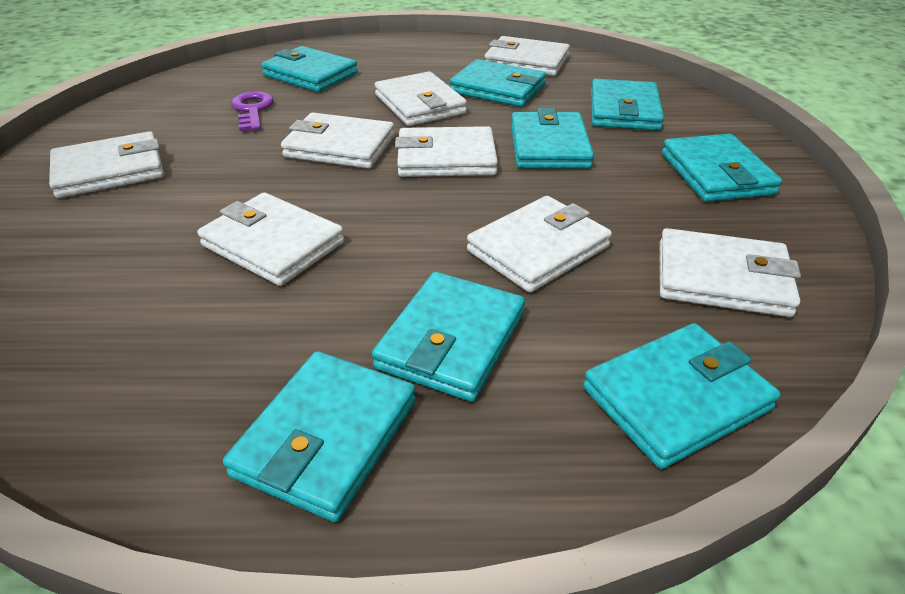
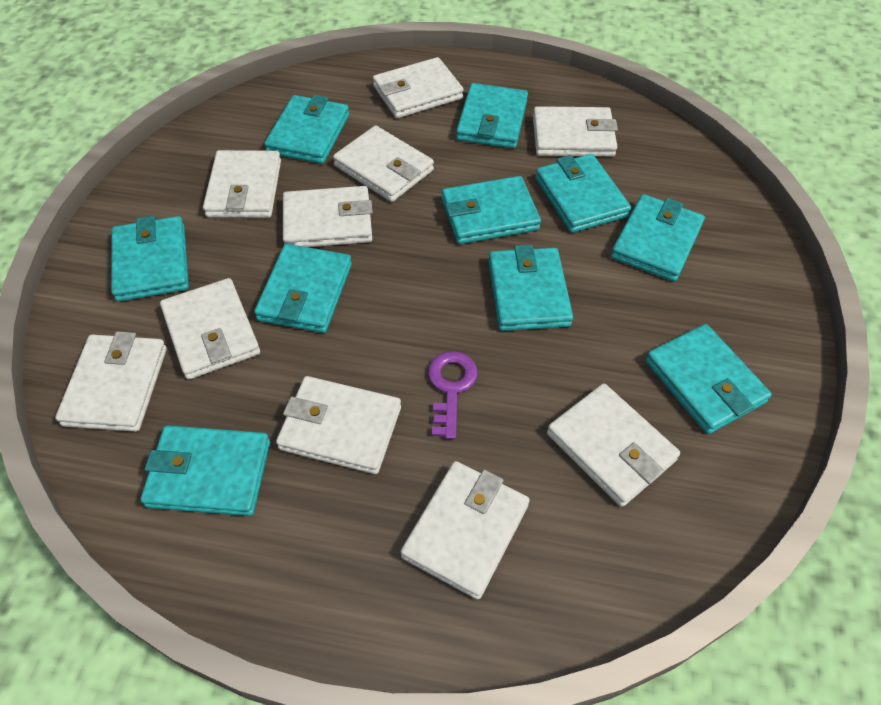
turquoise wallet: 8 -> 10
white wallet: 8 -> 10

